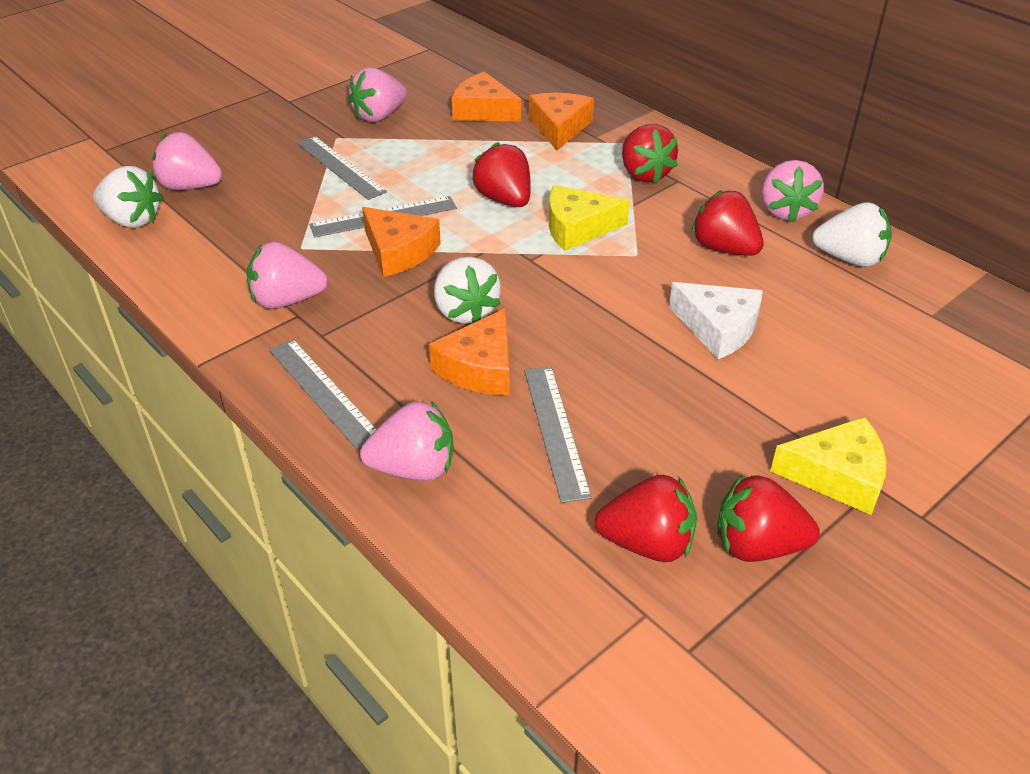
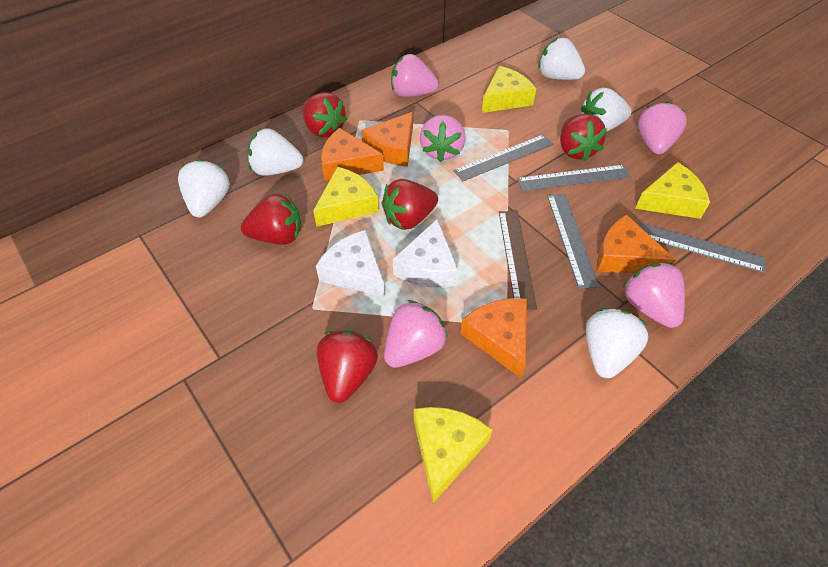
brown ruler: 0 -> 1
white cheese: 1 -> 2
white strawberry: 3 -> 5
yellow cheese: 2 -> 4

